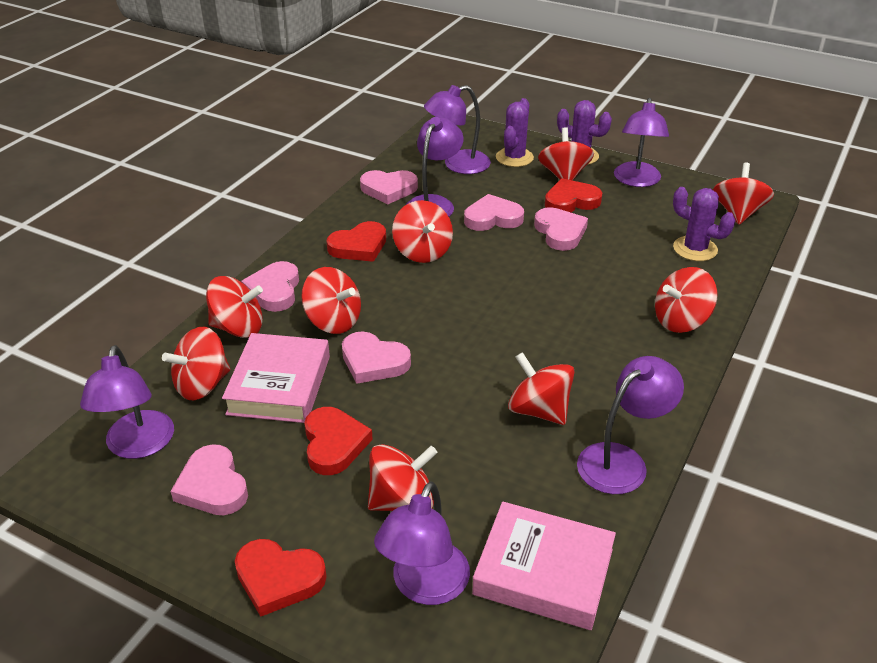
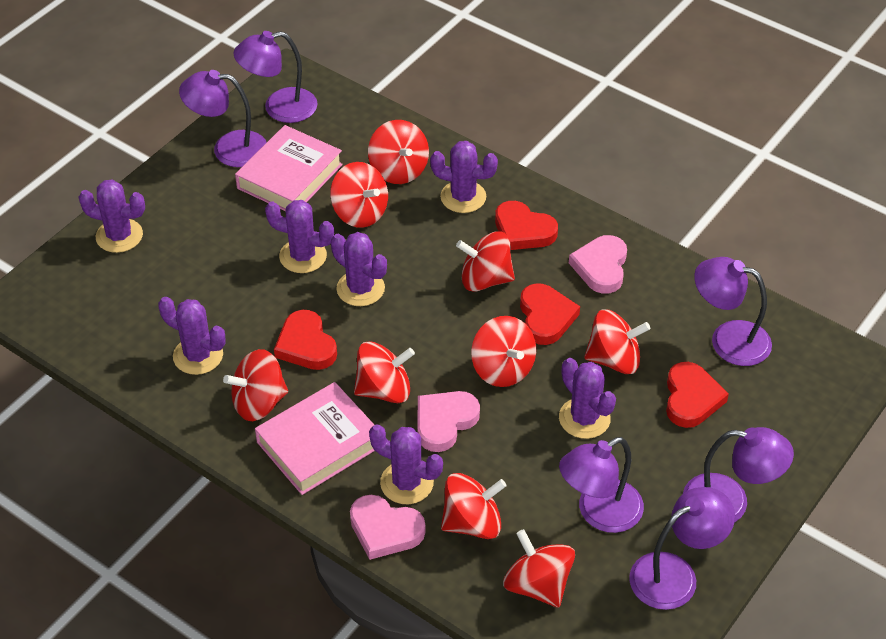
pink heart: 6 -> 3
purple cactus: 3 -> 7

